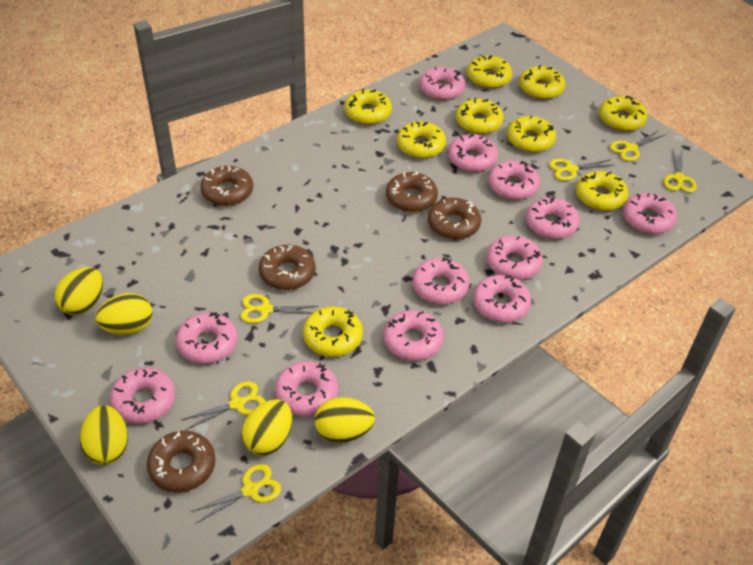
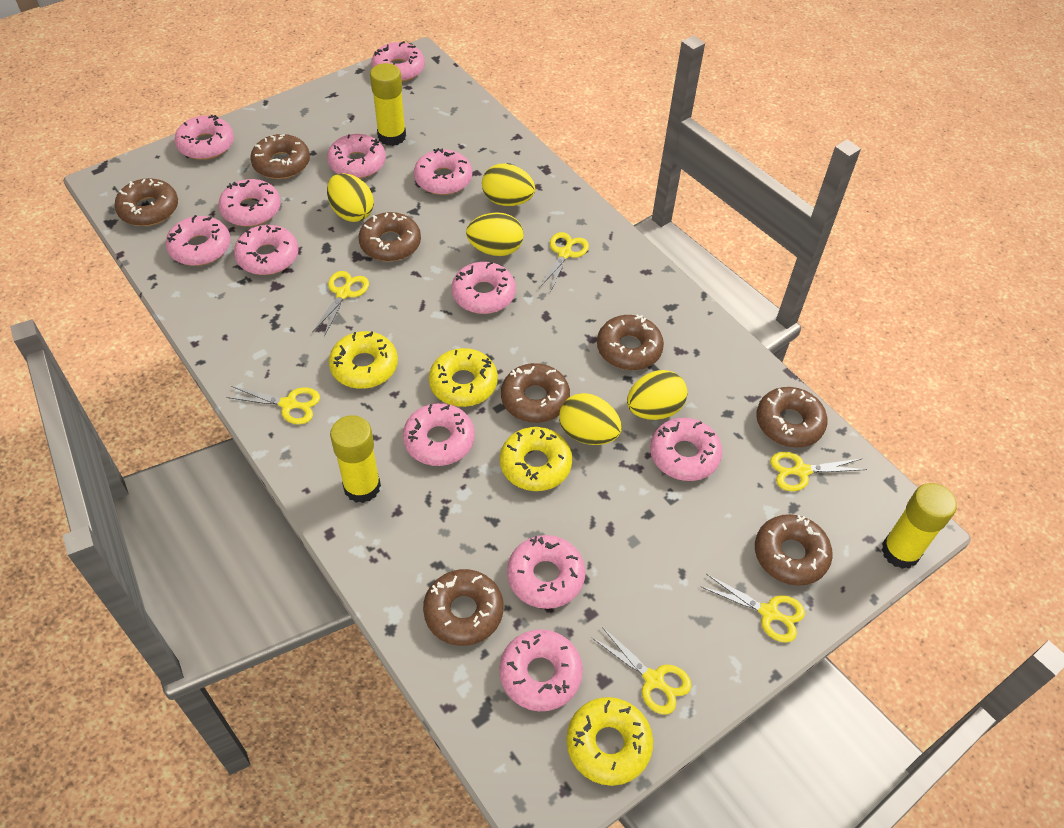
brown donut: 5 -> 8
yellow donut: 9 -> 4
yellow glue stick: 0 -> 3

